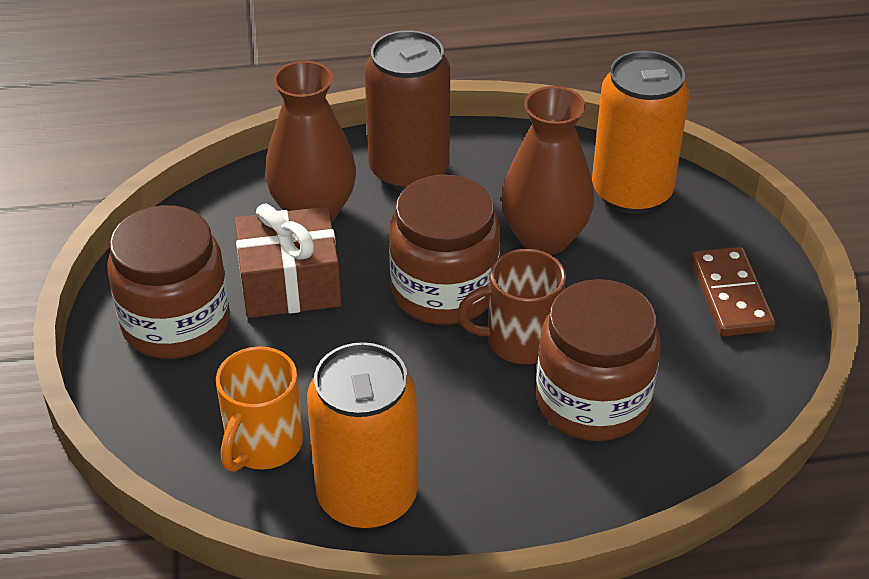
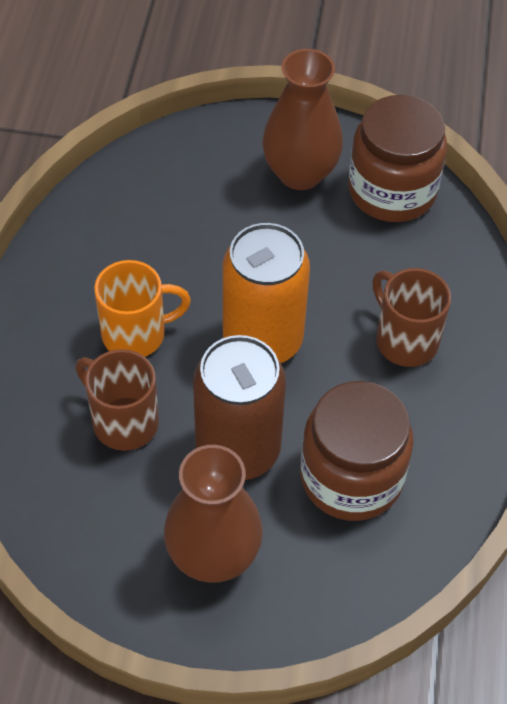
brown domino: 1 -> 0
brown gift: 1 -> 0
brown jar: 3 -> 2
brown mug: 1 -> 2
orange can: 2 -> 1

